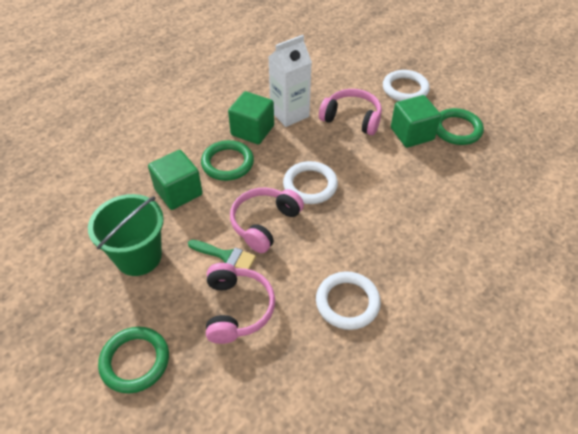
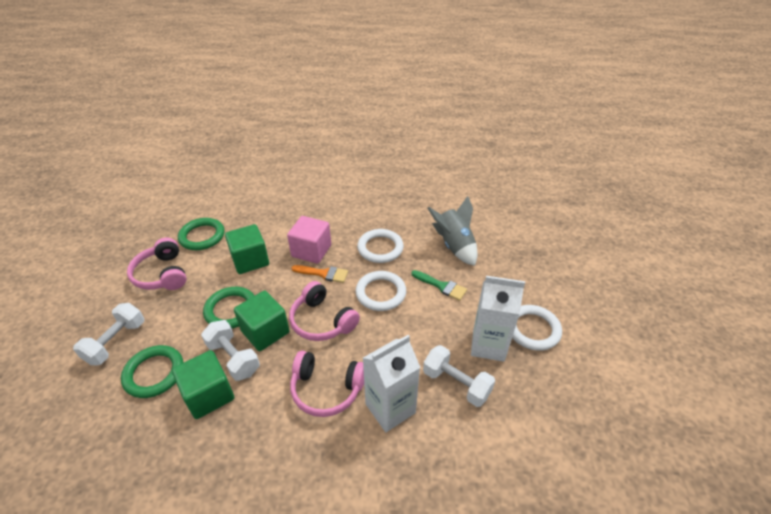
green bucket: 1 -> 0
grey rocket: 0 -> 1
orange brush: 0 -> 1
pink cube: 0 -> 1
white carton: 1 -> 2
white dumbbell: 0 -> 3

